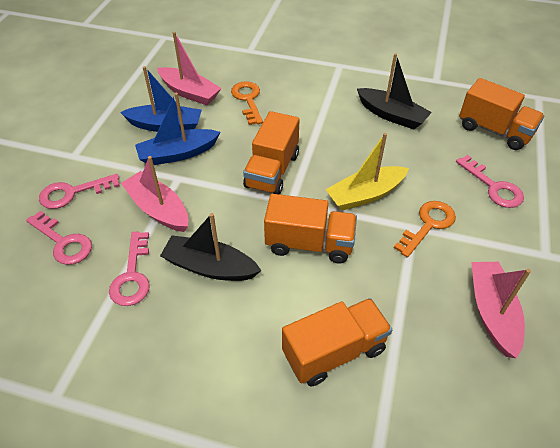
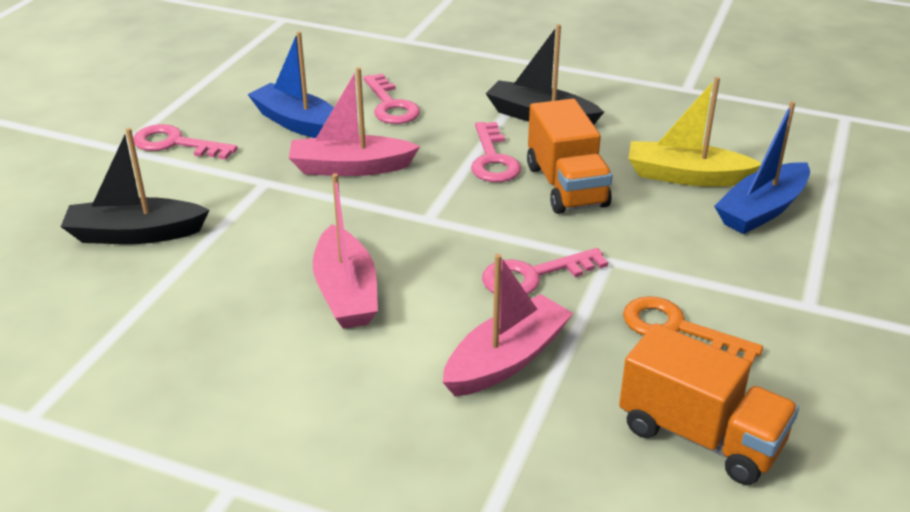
orange key: 2 -> 1
orange truck: 4 -> 2

